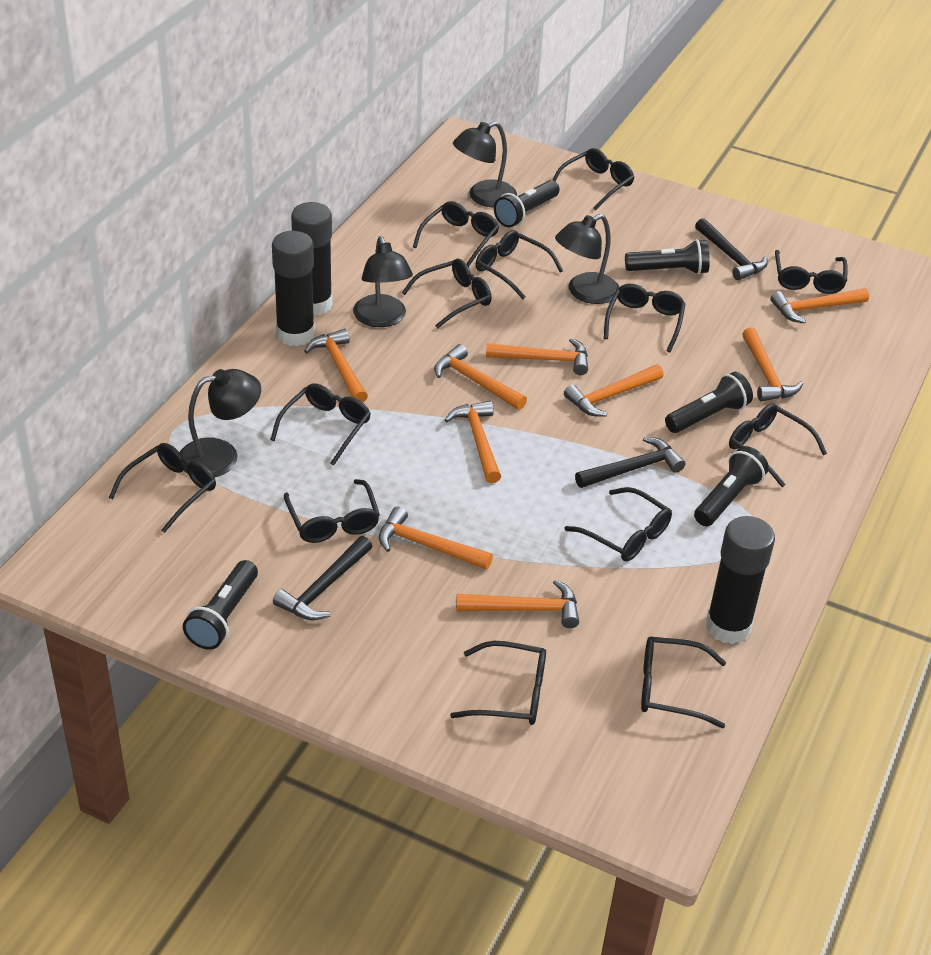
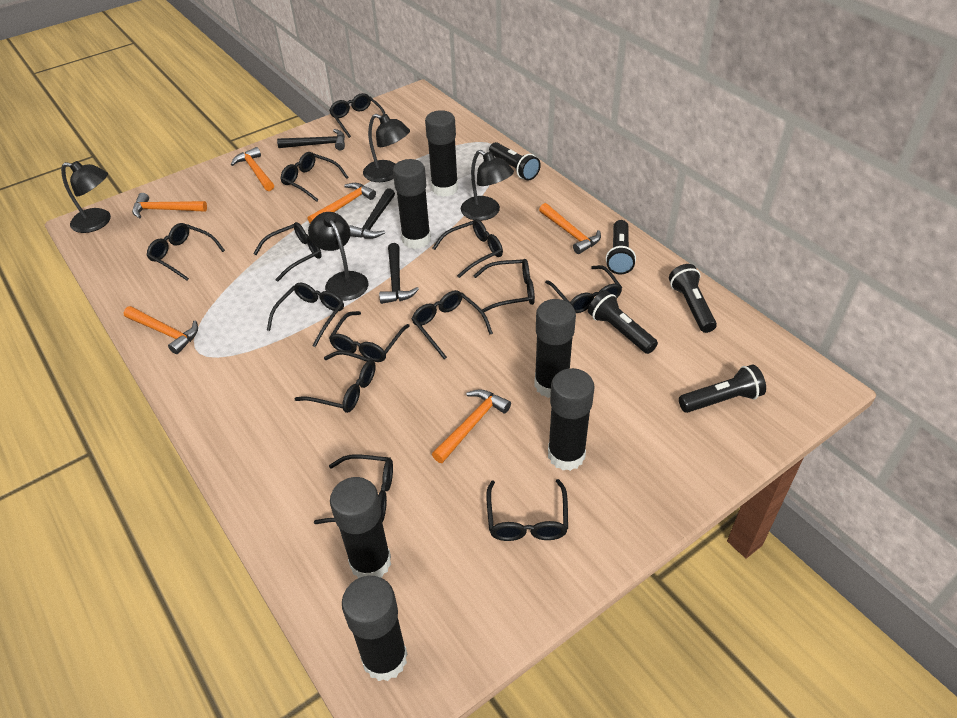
black glue stick: 3 -> 6
orange hammer: 9 -> 6

